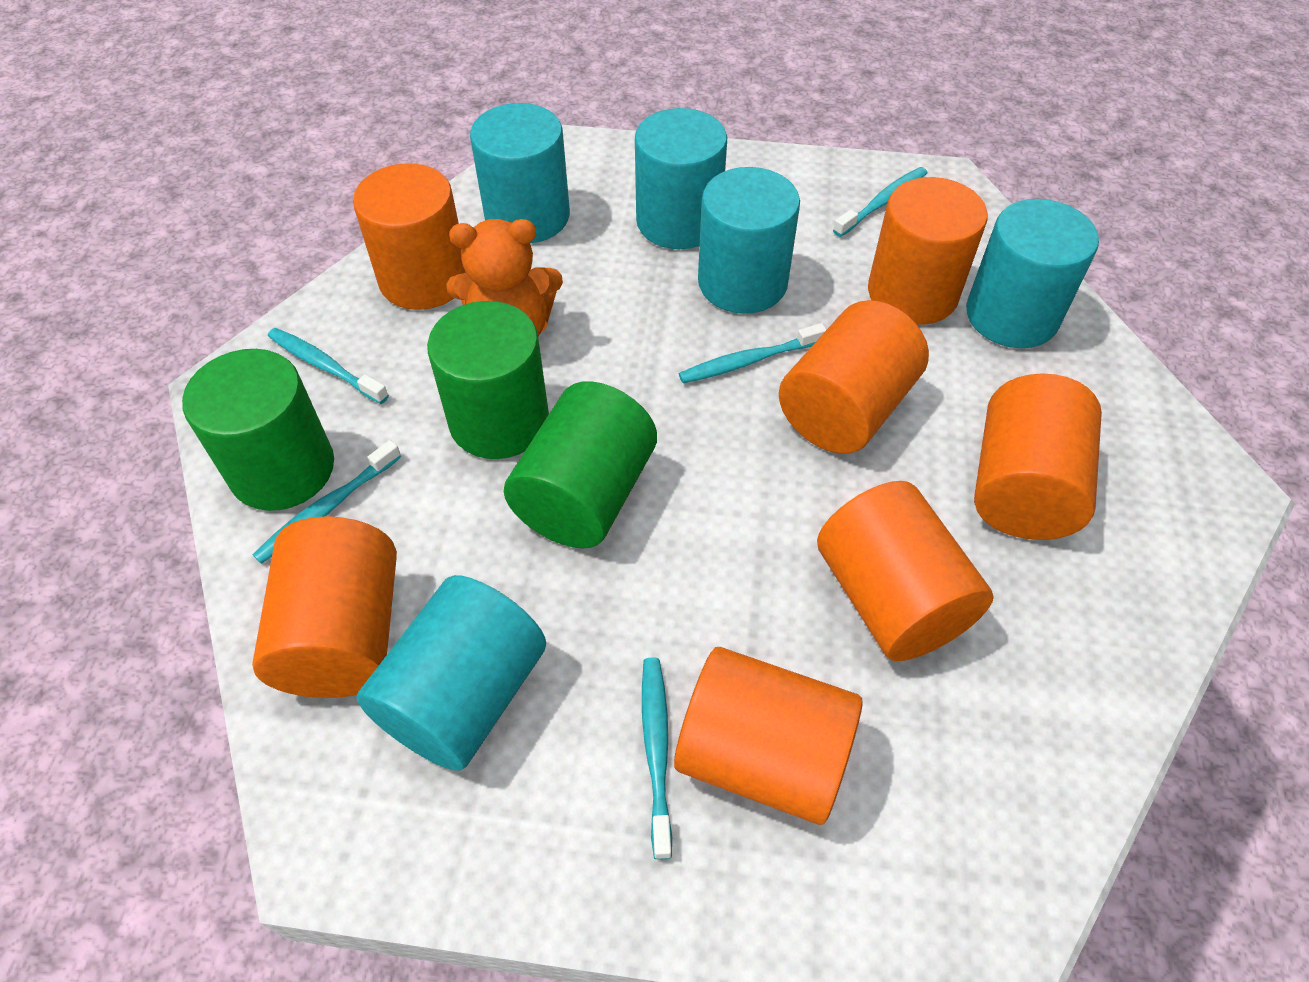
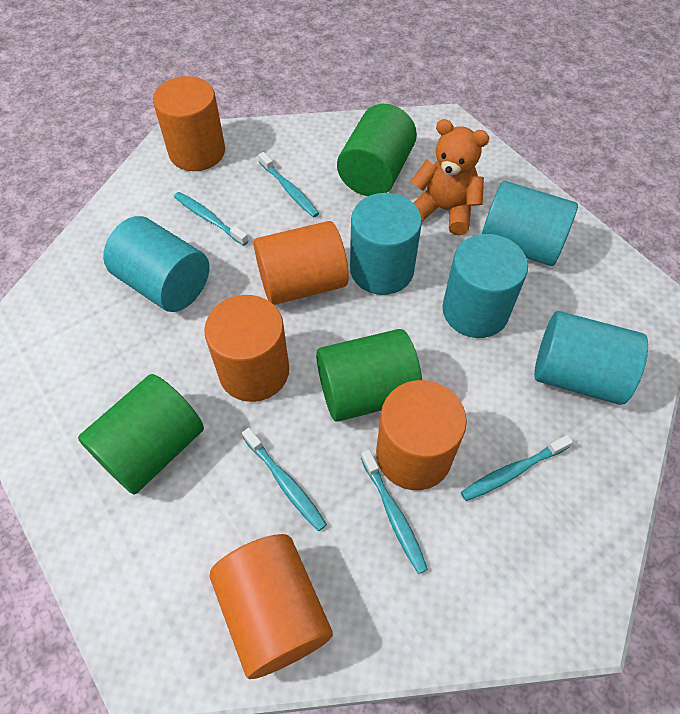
orange cylinder: 7 -> 5

